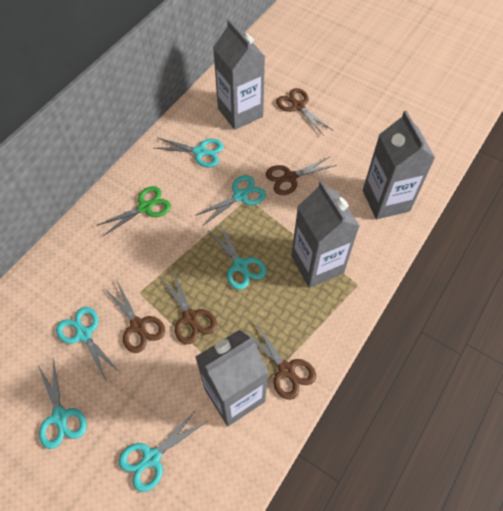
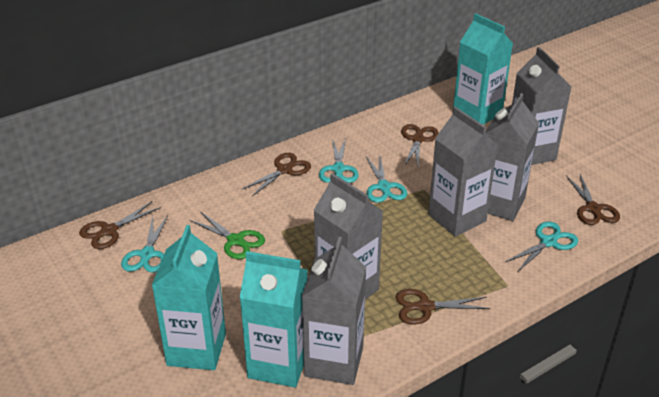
grey carton: 4 -> 5
turquoise carton: 0 -> 3
turquoise scissors: 6 -> 4

